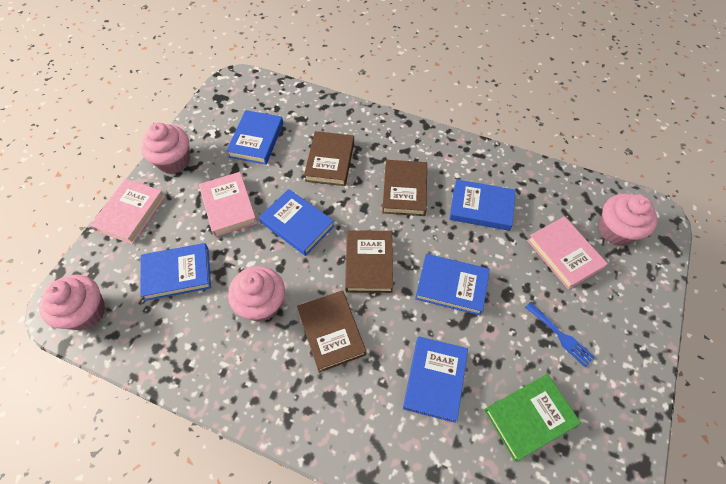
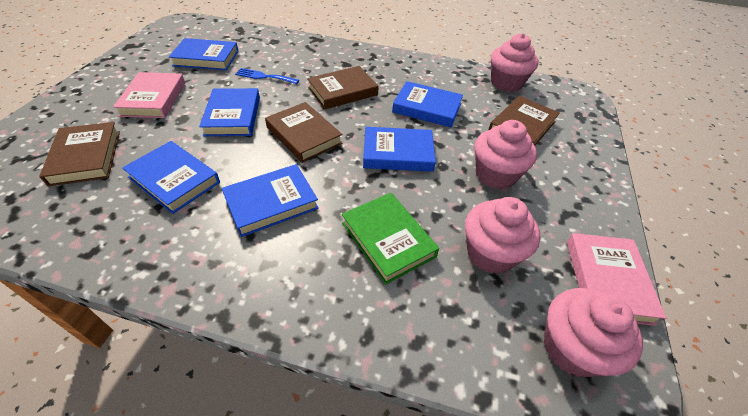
pink book: 3 -> 2

